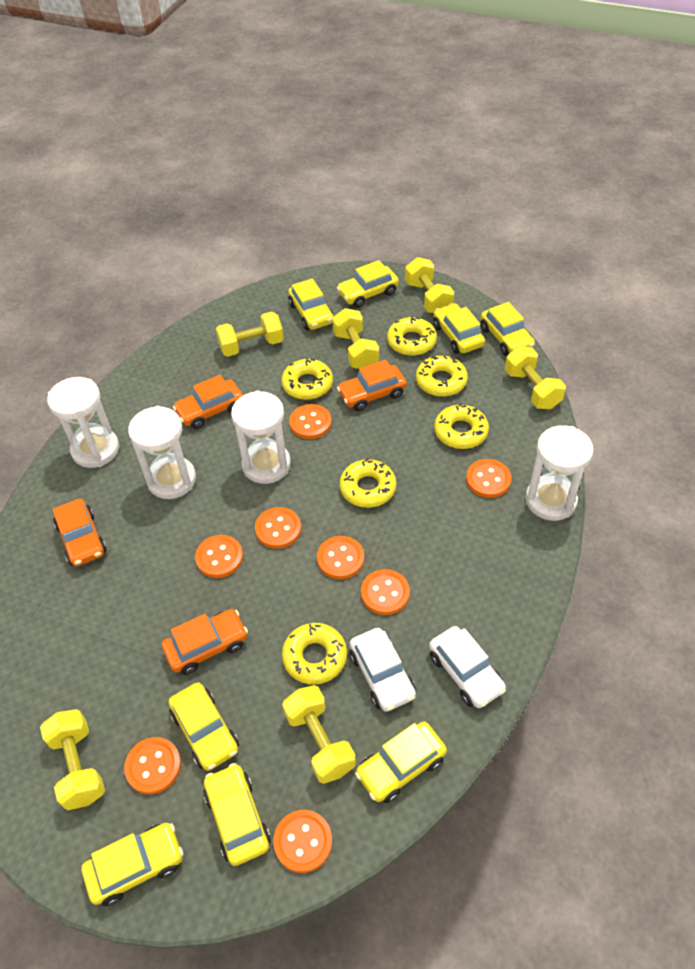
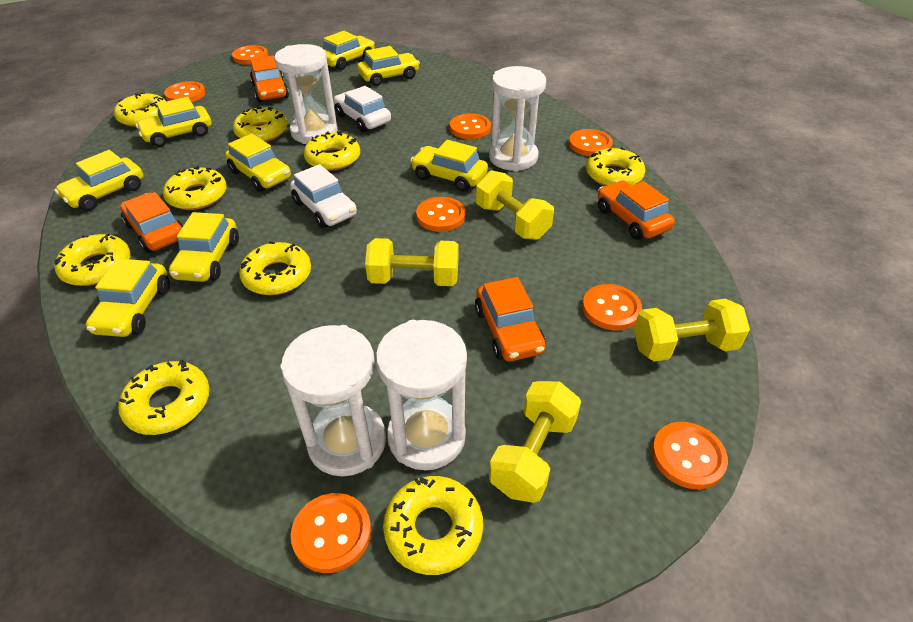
yellow donut: 6 -> 9
yellow dumbbell: 6 -> 4

